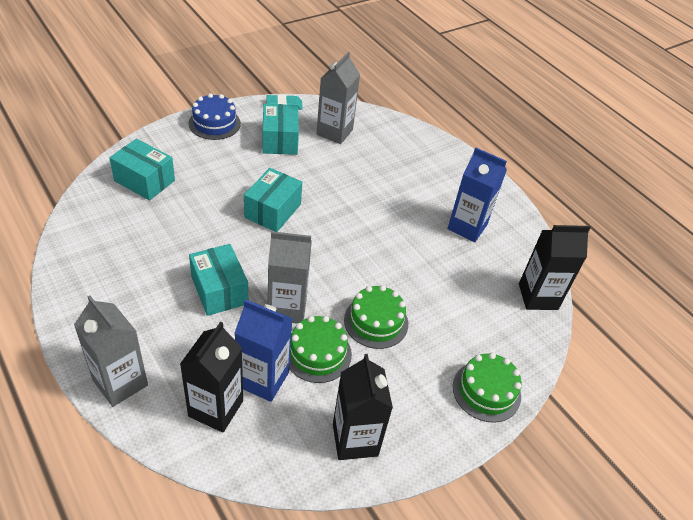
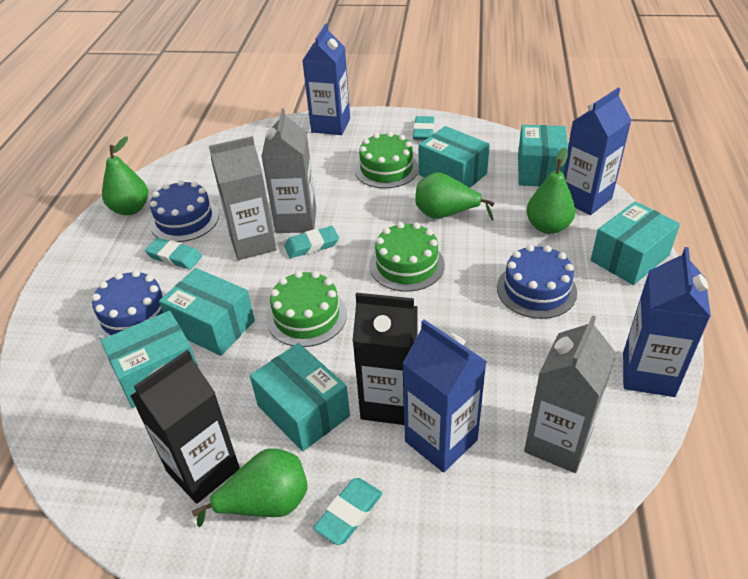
black carton: 3 -> 2
blue cake: 1 -> 3
blue carton: 2 -> 4
green pear: 0 -> 4
turquoise box: 4 -> 6
turquoise eraser: 1 -> 4

